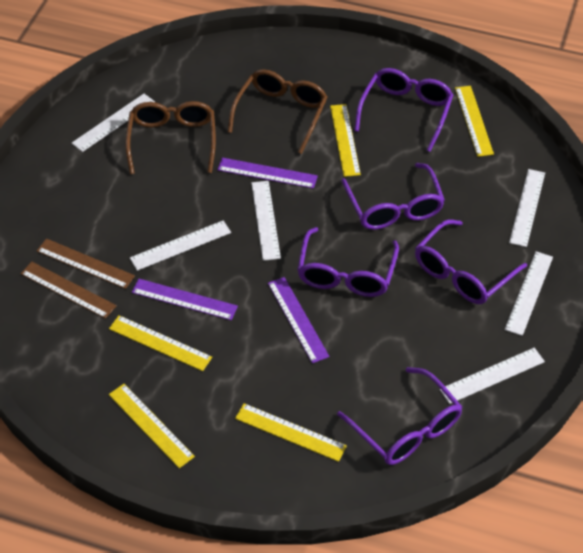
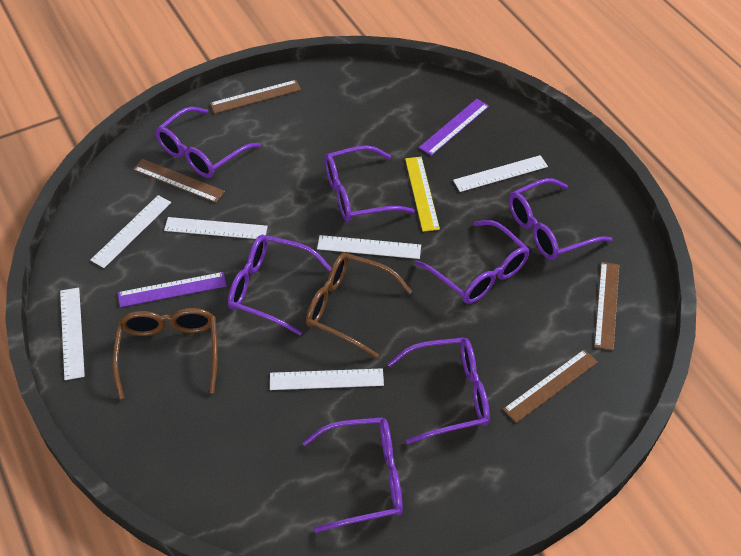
brown ruler: 2 -> 4
purple glasses: 5 -> 7
purple ruler: 3 -> 2
yellow ruler: 5 -> 1

